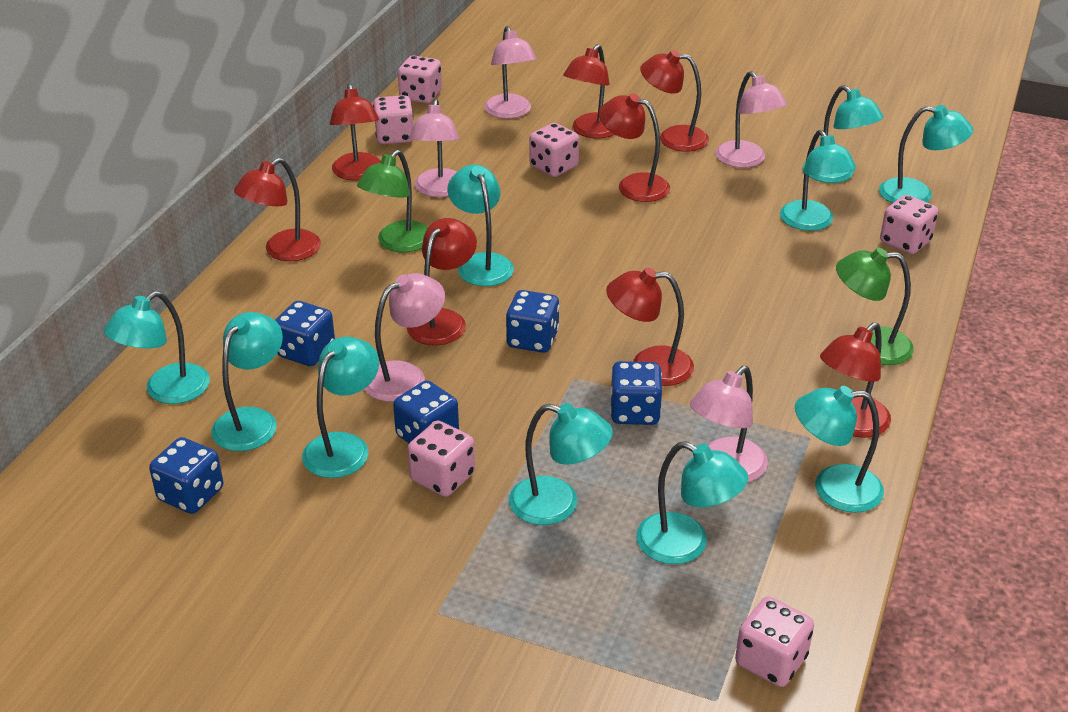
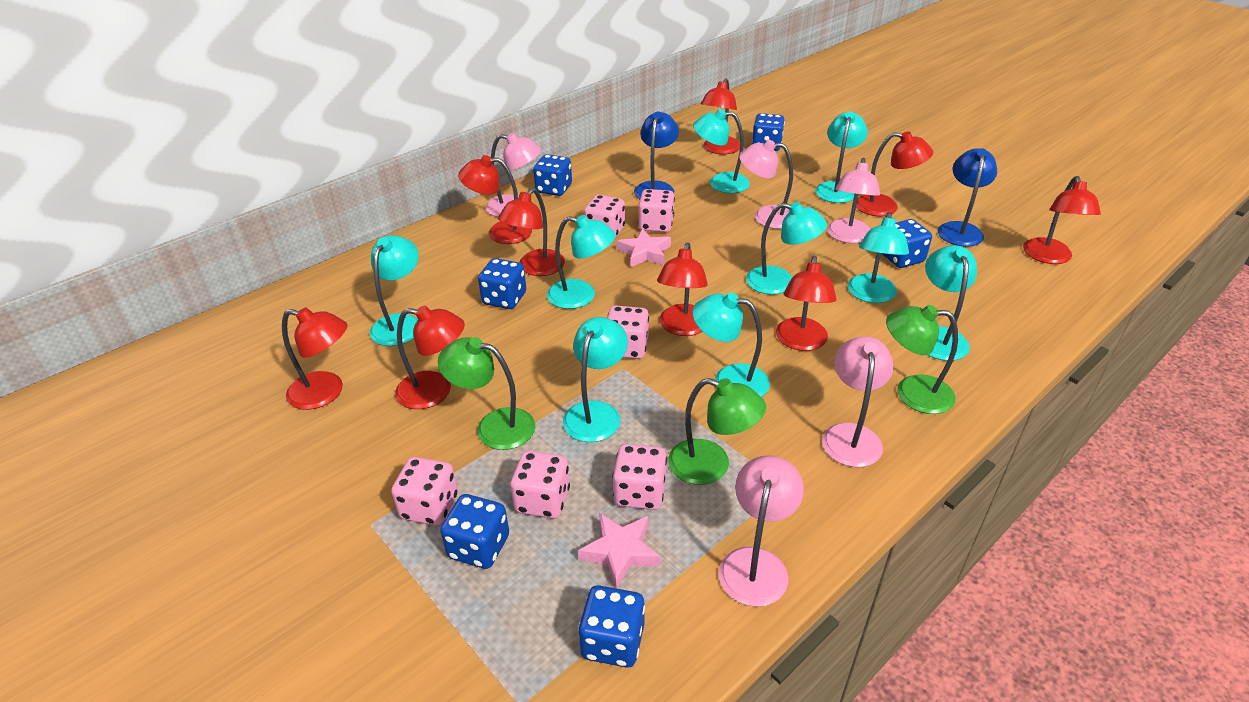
blue dice: 5 -> 6
blue lamp: 0 -> 2
green lamp: 2 -> 3
pink star: 0 -> 2
red lamp: 8 -> 9
turquoise lamp: 10 -> 9

